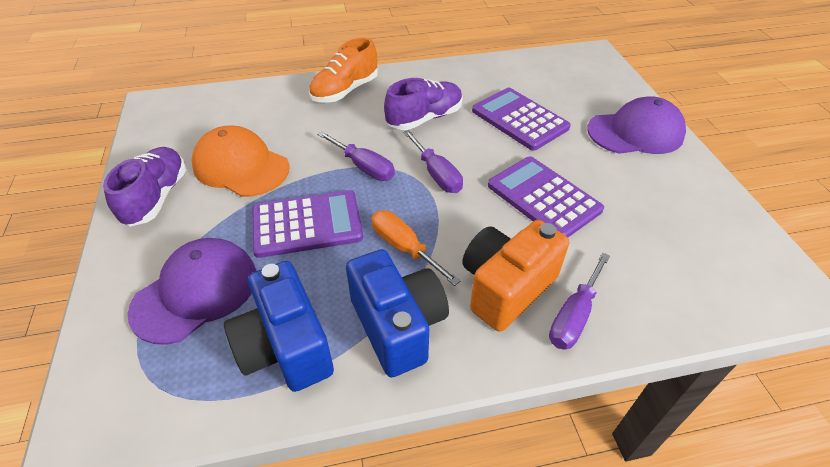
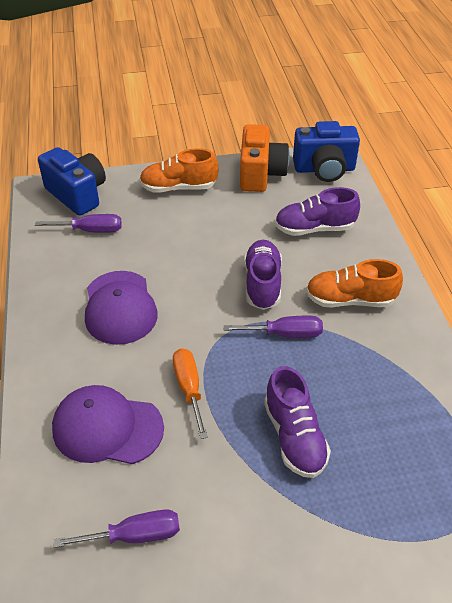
orange cap: 1 -> 0
orange shoe: 1 -> 2
purple calculator: 3 -> 0
purple shoe: 2 -> 3

